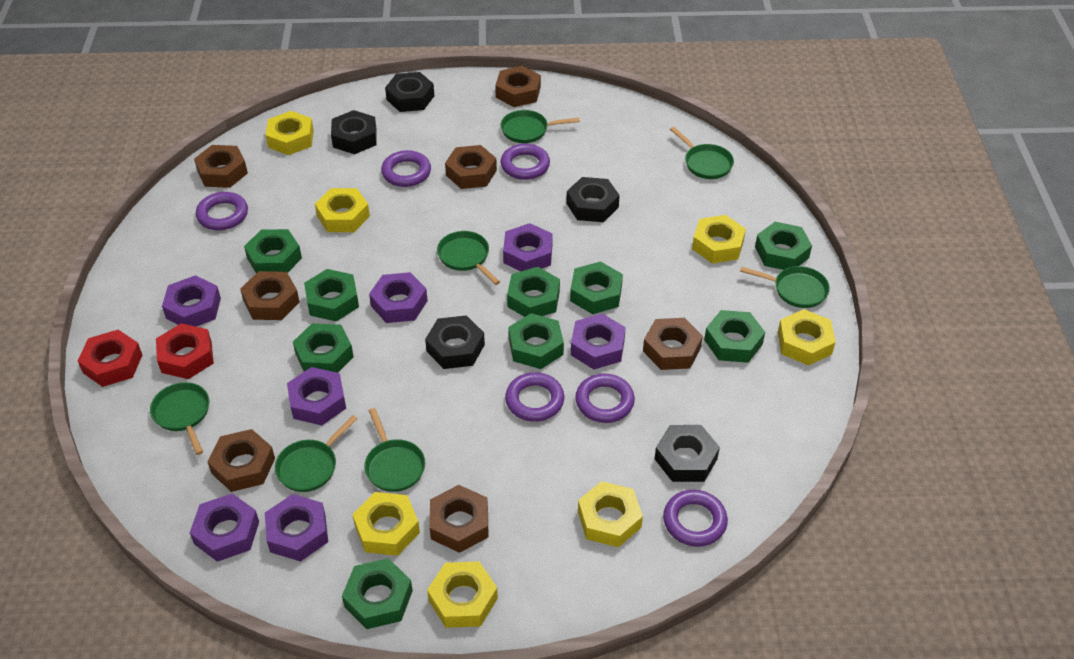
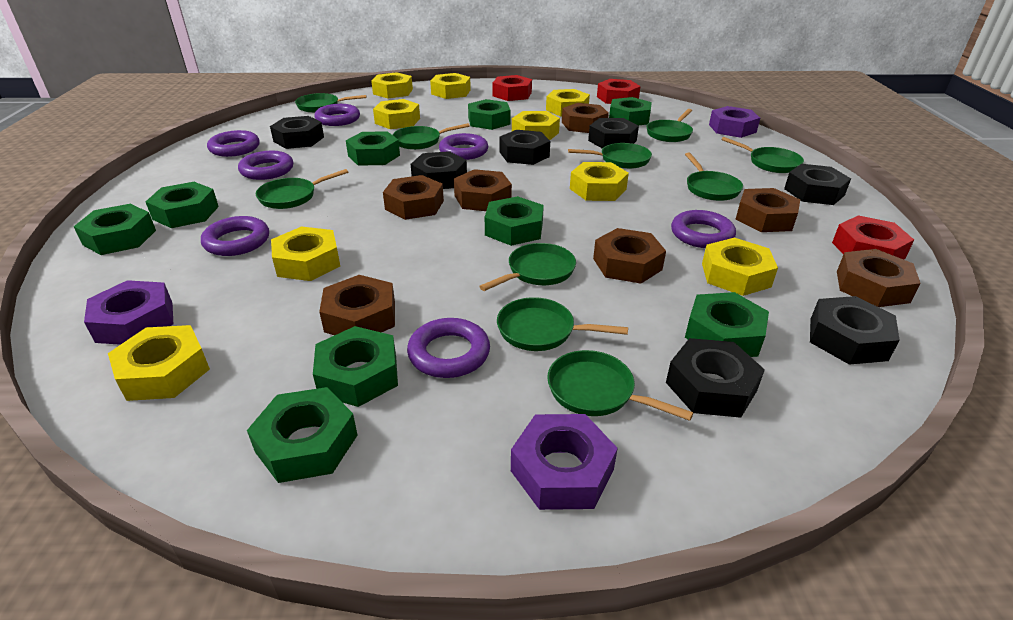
black nut: 5 -> 7
green pan: 7 -> 10
purple nut: 7 -> 3
purple ring: 6 -> 7
red nut: 2 -> 3
yellow nut: 7 -> 9

